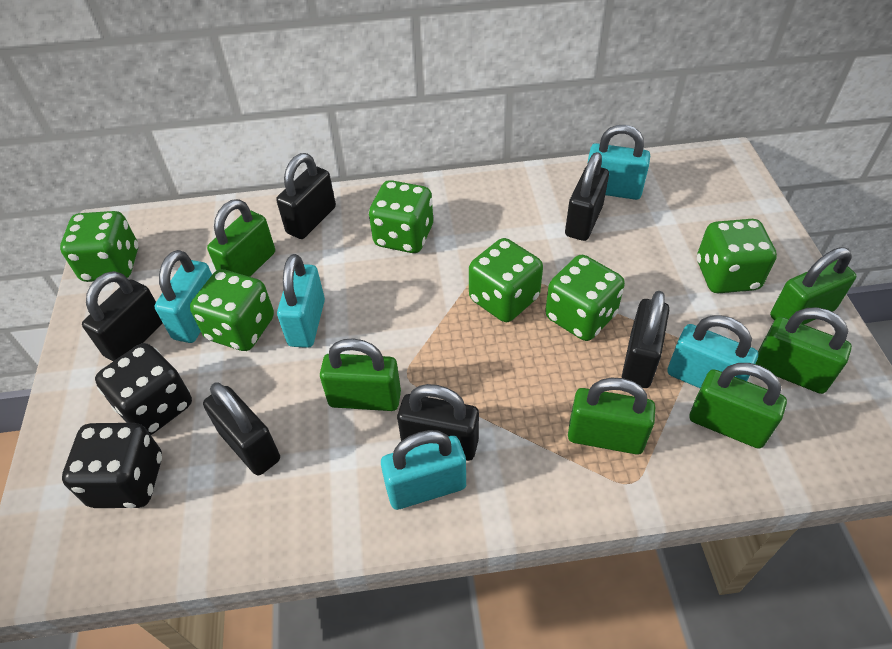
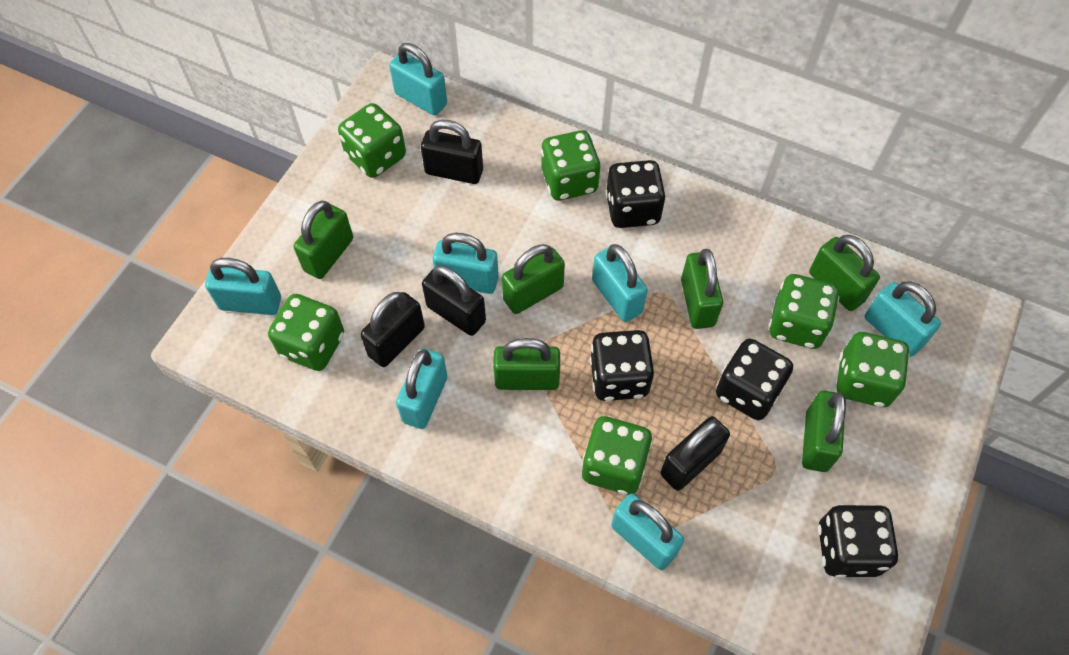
black dice: 2 -> 4
black padlock: 6 -> 4
turquoise padlock: 5 -> 7

